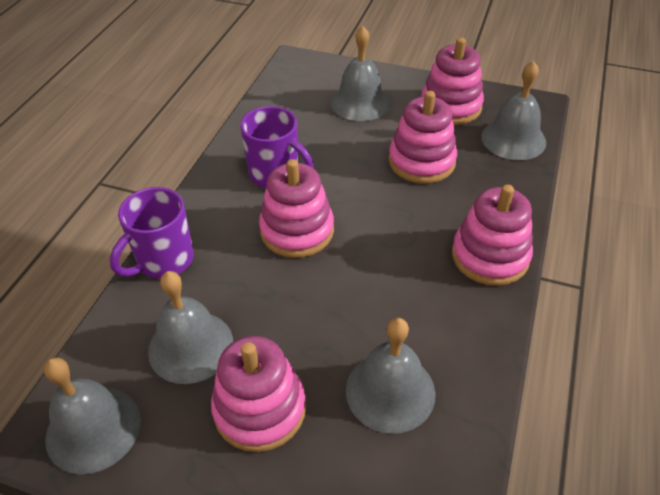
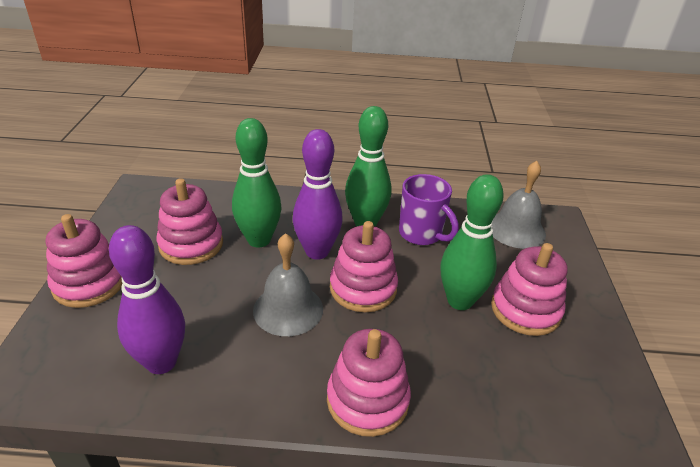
green bowling pin: 0 -> 3
grey bell: 5 -> 2
purple bowling pin: 0 -> 2
purple mug: 2 -> 1

